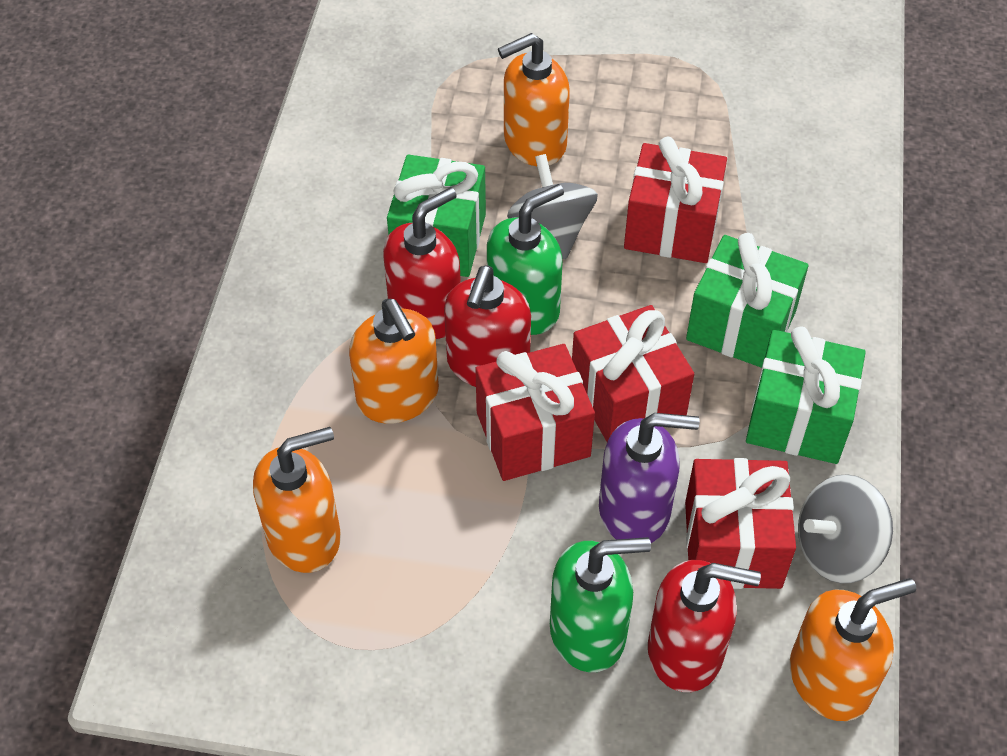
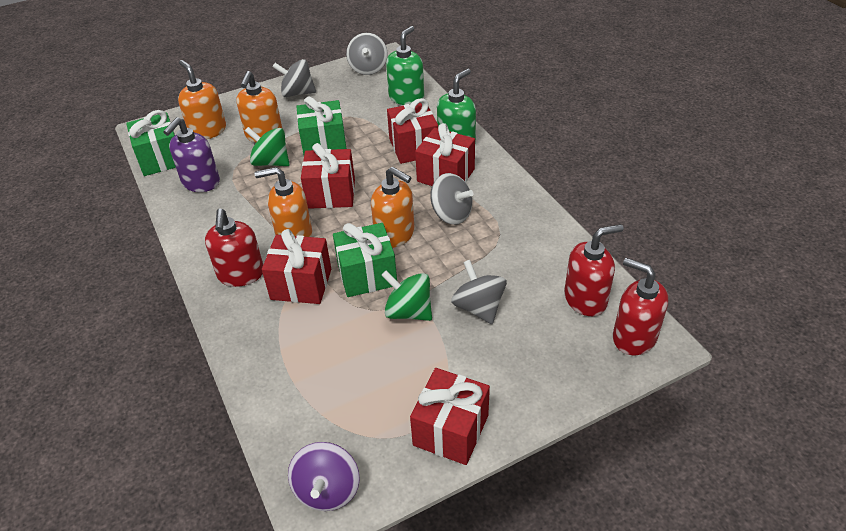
green spinning top: 0 -> 2
grey spinning top: 2 -> 4
purple spinning top: 0 -> 1
red gift: 4 -> 5

